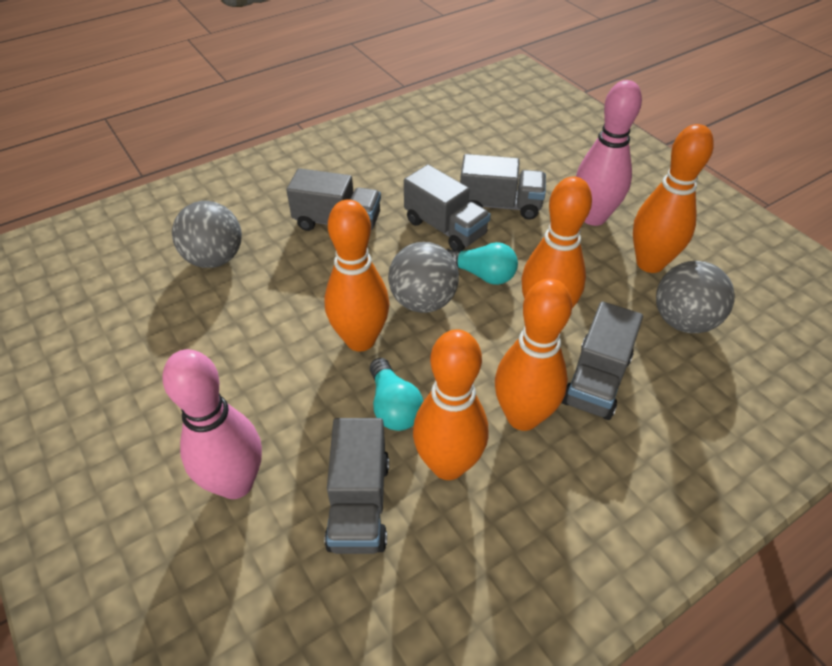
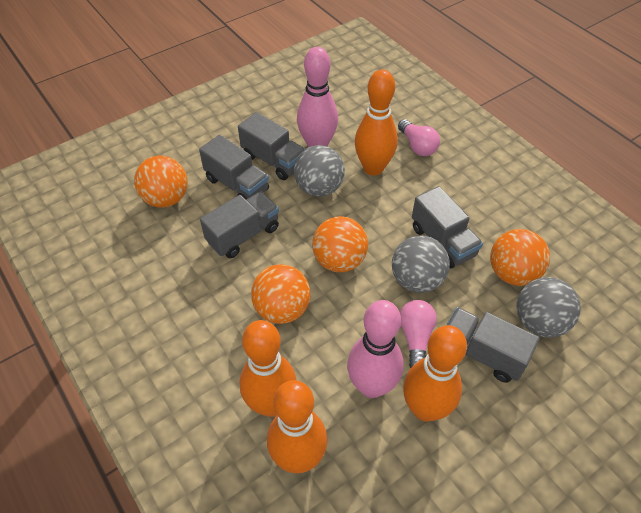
orange ball: 0 -> 4
orange bowling pin: 5 -> 4
pink light bulb: 0 -> 2
turquoise light bulb: 2 -> 0

